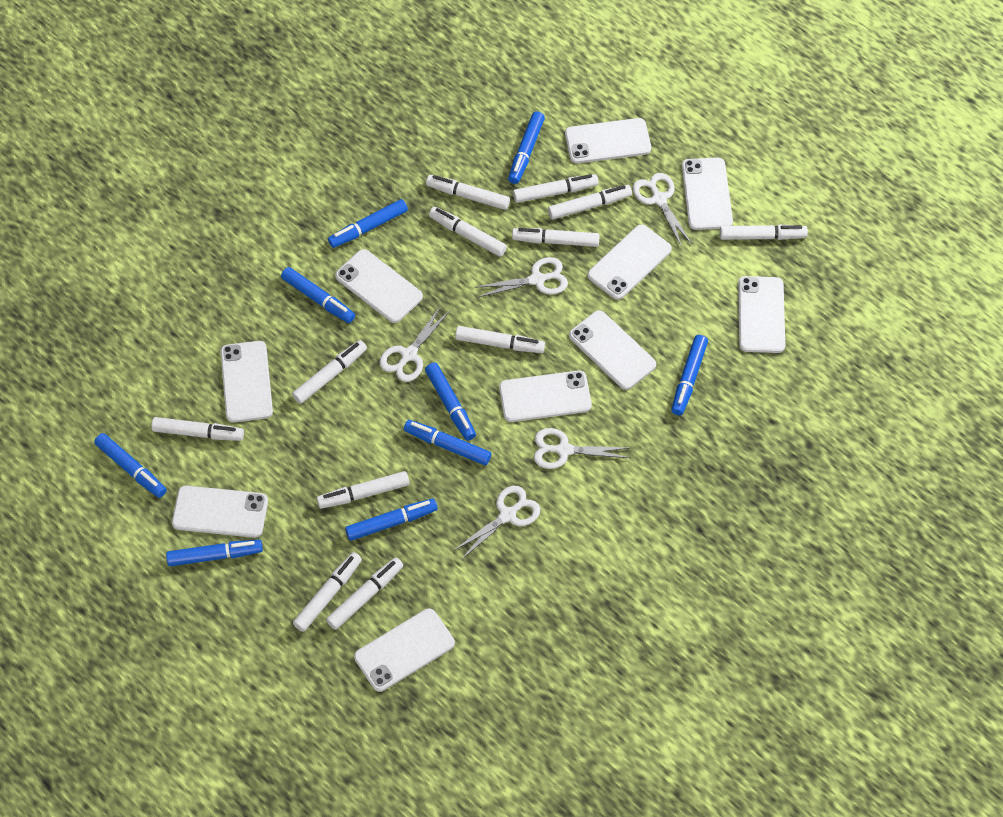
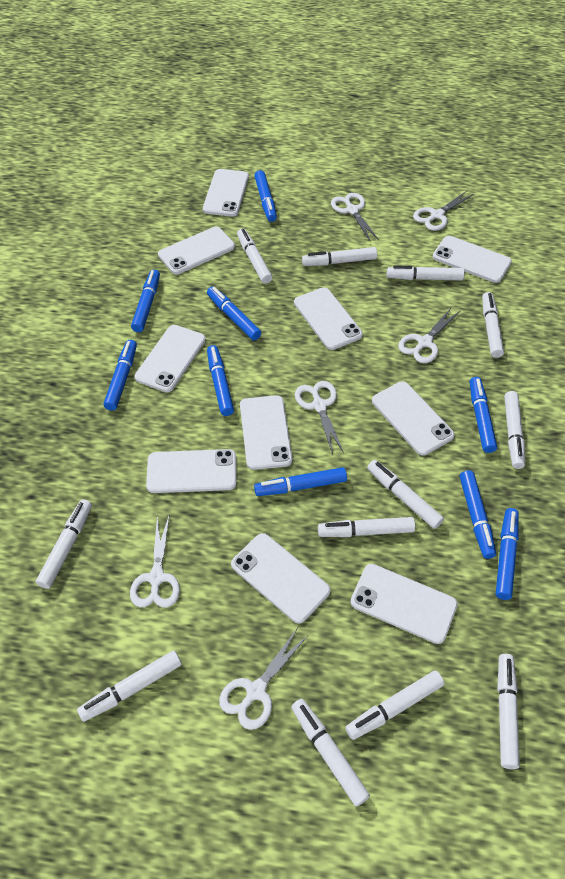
white scissors: 5 -> 6

